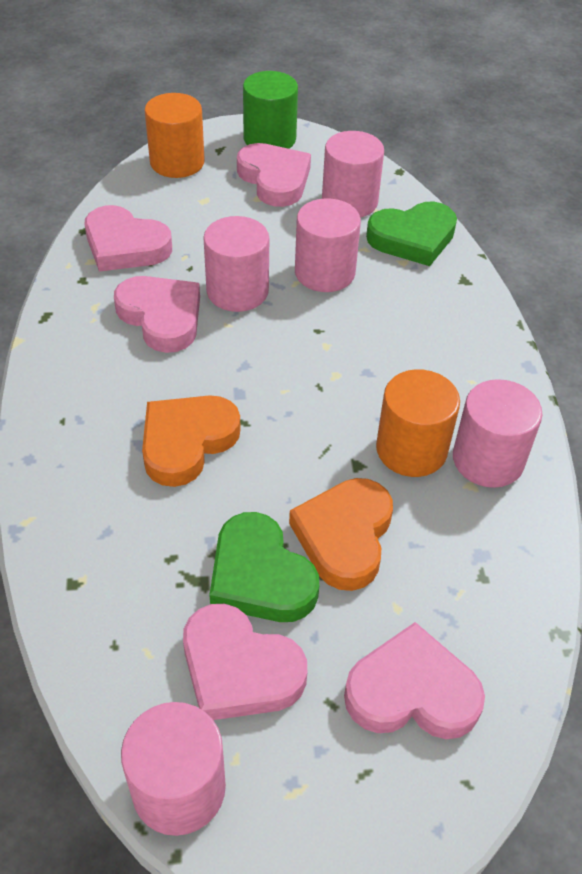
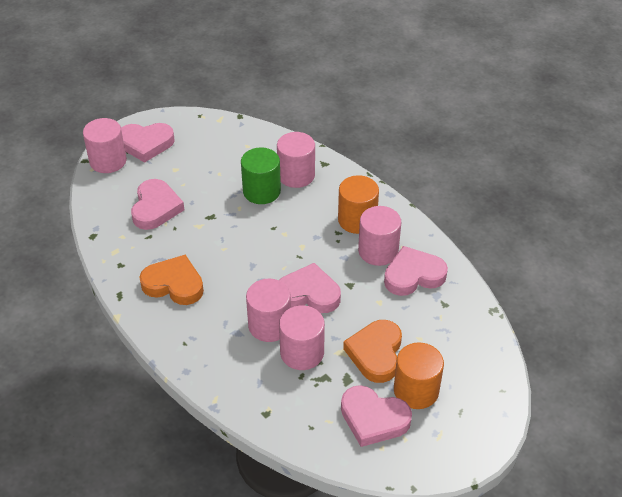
green heart: 2 -> 0

